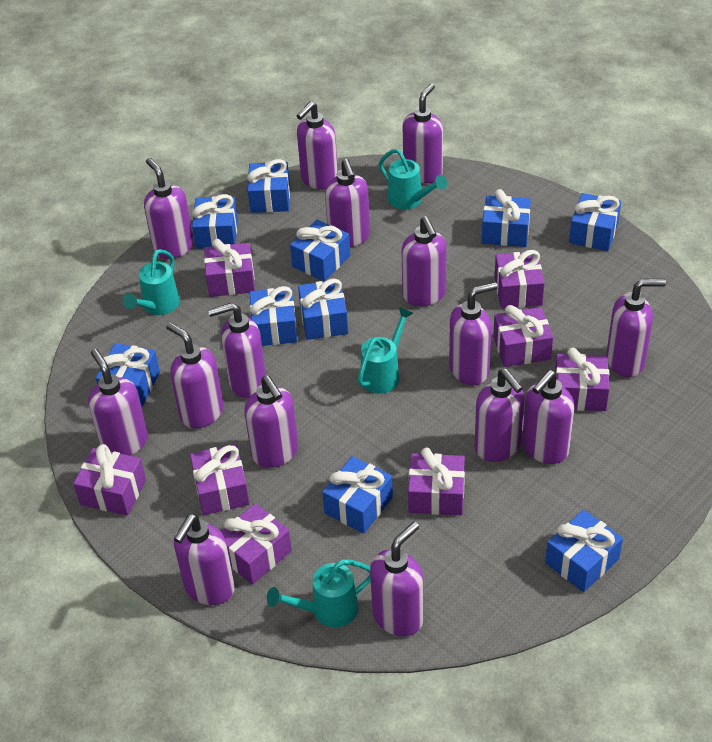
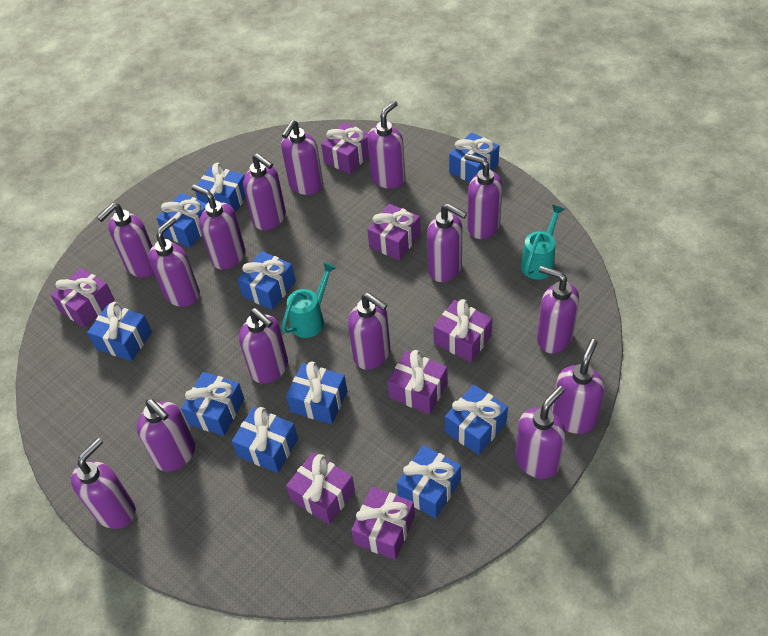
purple gift: 8 -> 7
turquoise watering can: 4 -> 2

